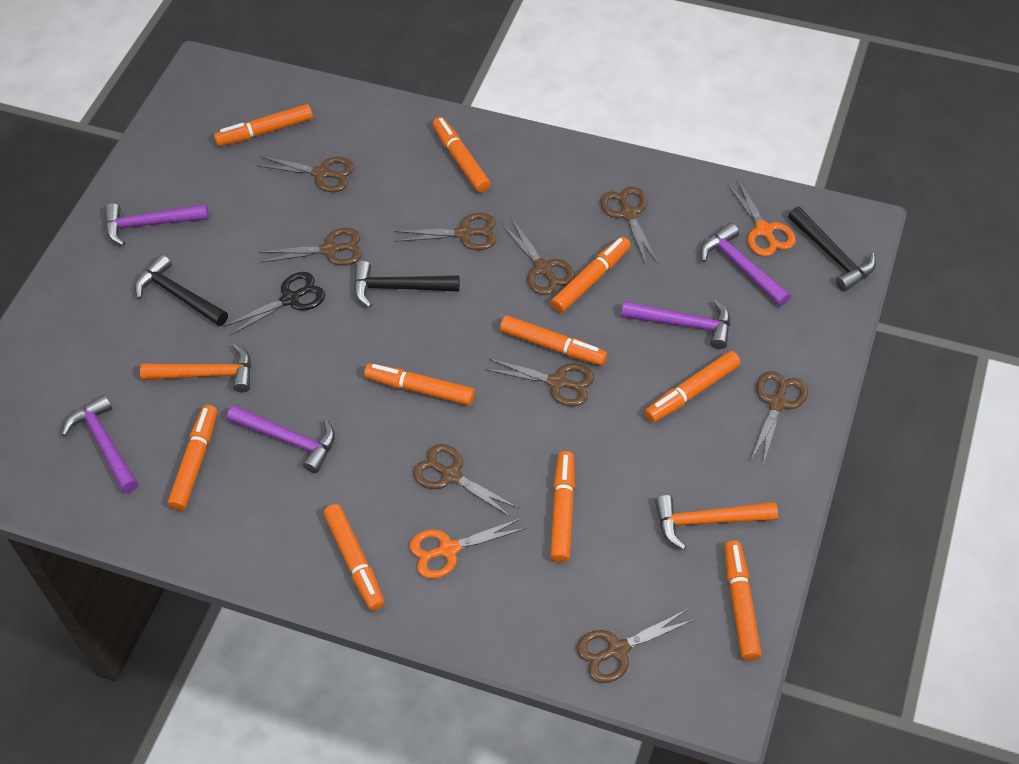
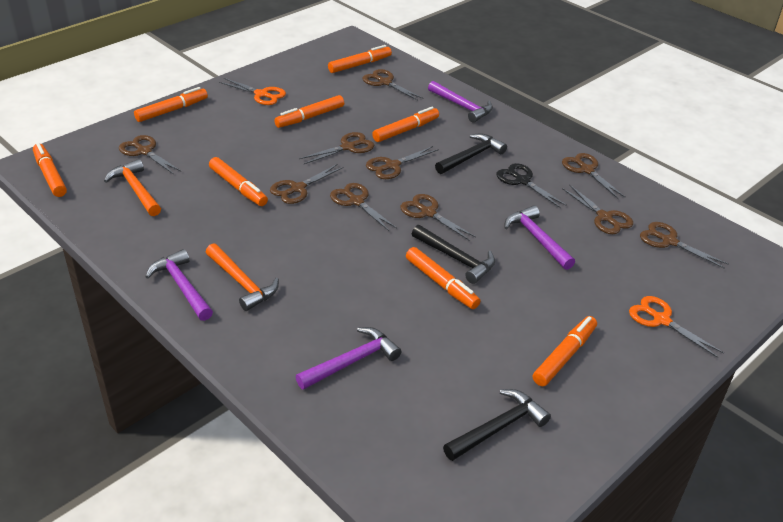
brown scissors: 9 -> 10
orange marker: 10 -> 8
purple hammer: 5 -> 4

